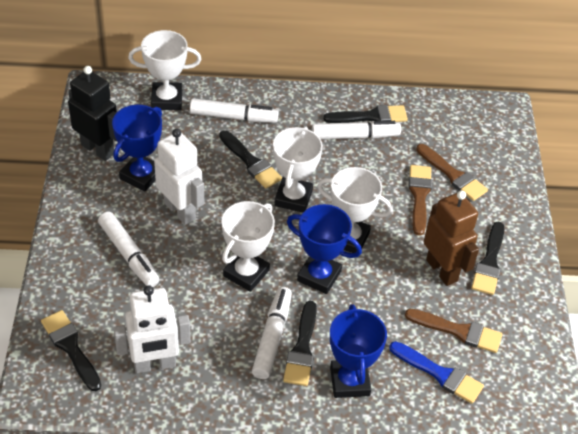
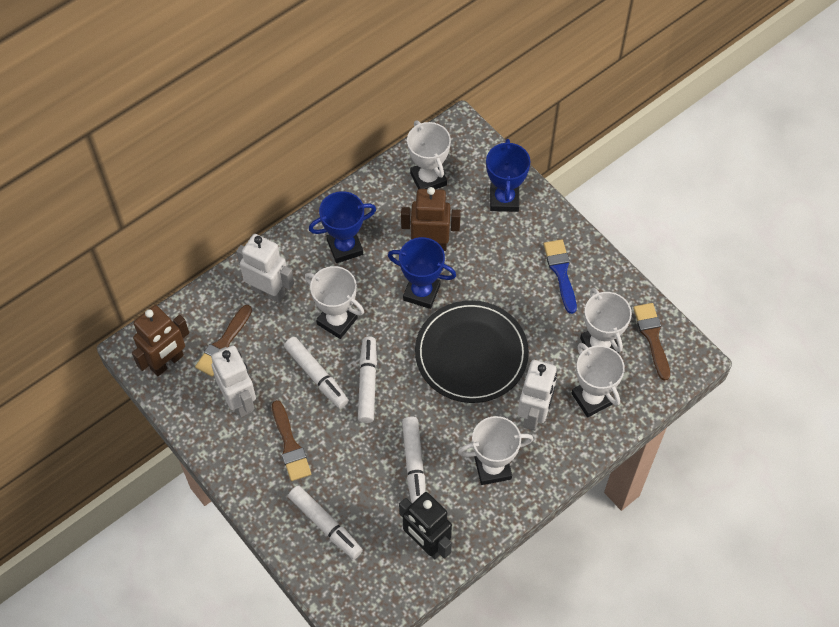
black brush: 5 -> 0
black plate: 0 -> 1
brown robot: 1 -> 2
white robot: 2 -> 3
white trophy: 4 -> 5

